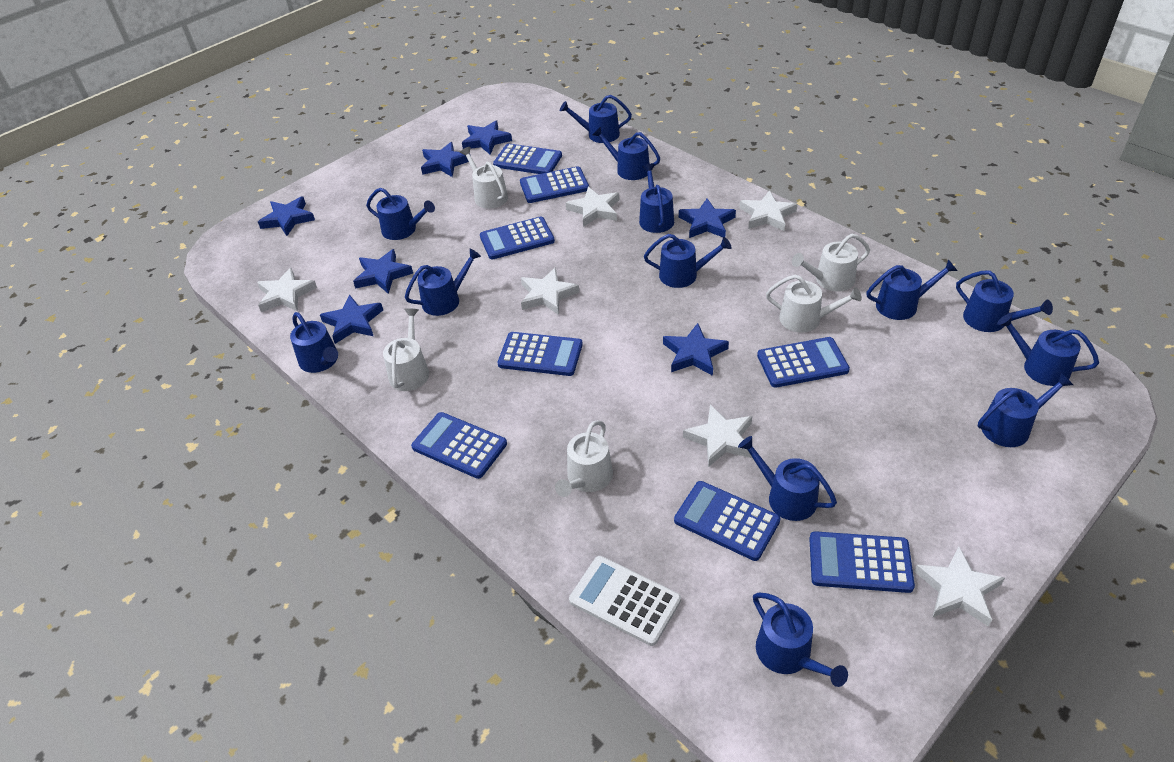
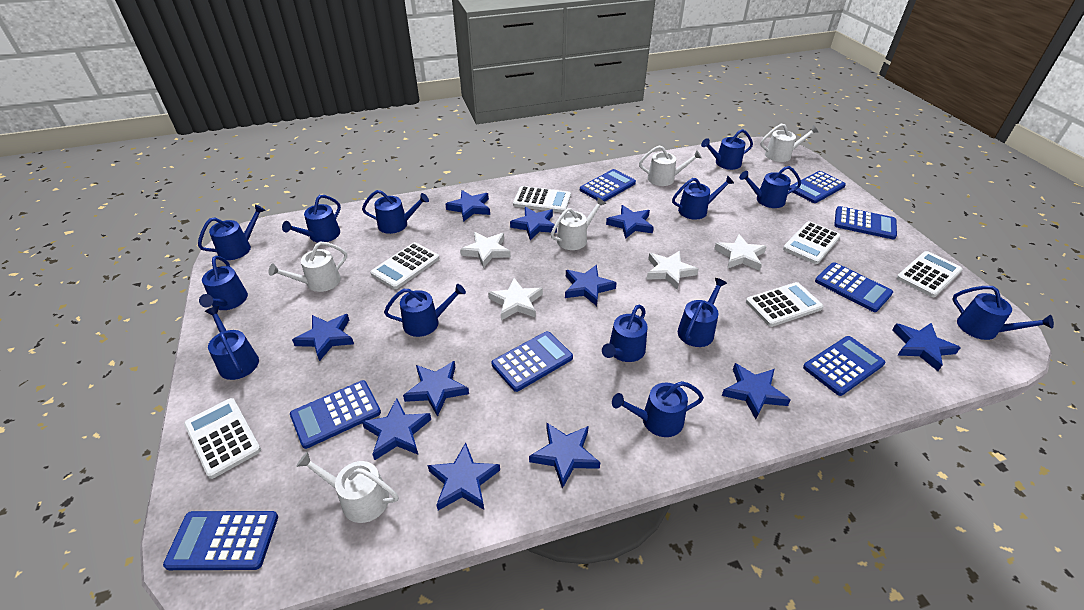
blue star: 7 -> 11
white calculator: 1 -> 6
white star: 6 -> 4

